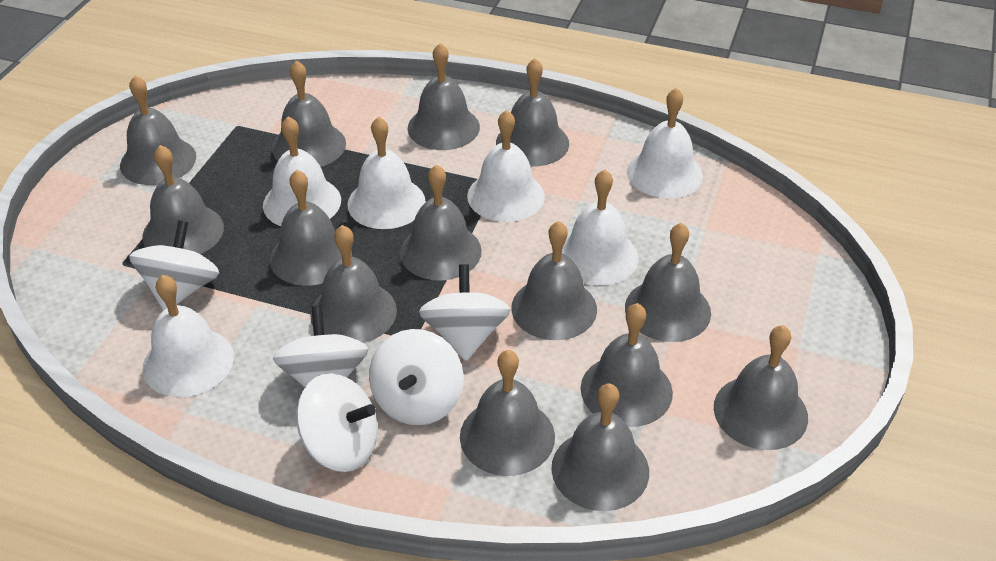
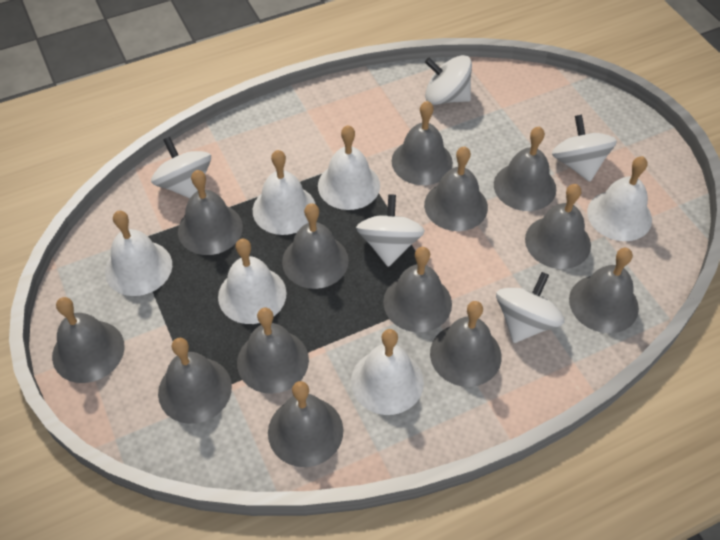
grey bell: 14 -> 13

